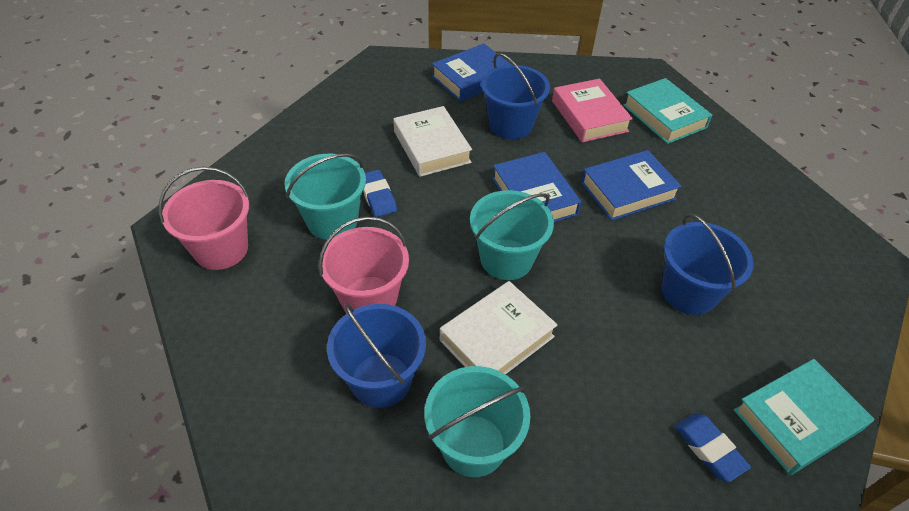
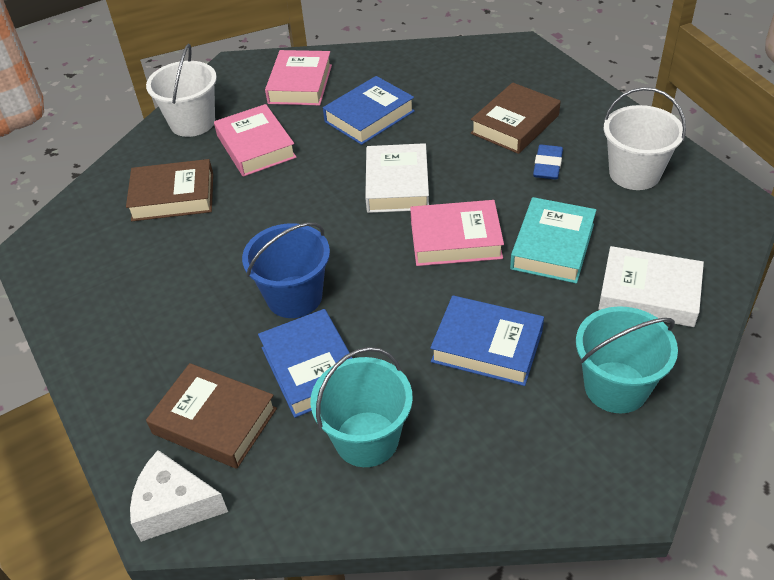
blue bucket: 3 -> 1
blue eraser: 2 -> 1
brown book: 0 -> 3
pink book: 1 -> 3
pink bucket: 2 -> 0
turquoise book: 2 -> 1
turquoise bucket: 3 -> 2
white bucket: 0 -> 2
white cheese: 0 -> 1

